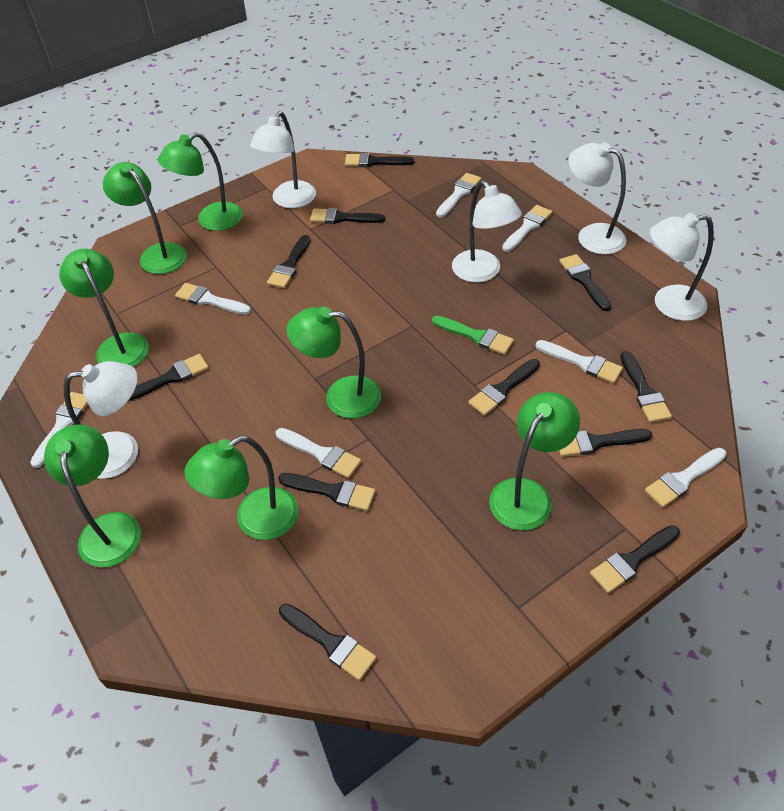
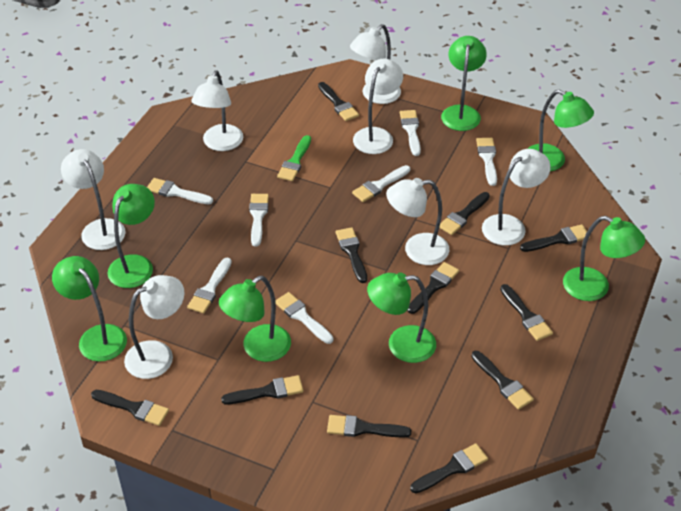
white lamp: 5 -> 7

